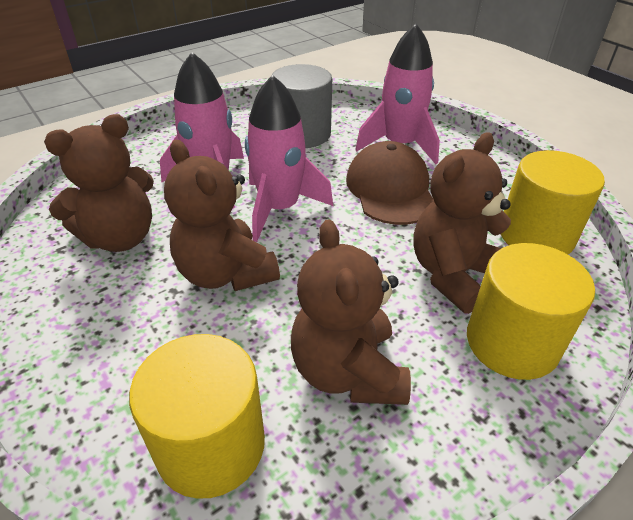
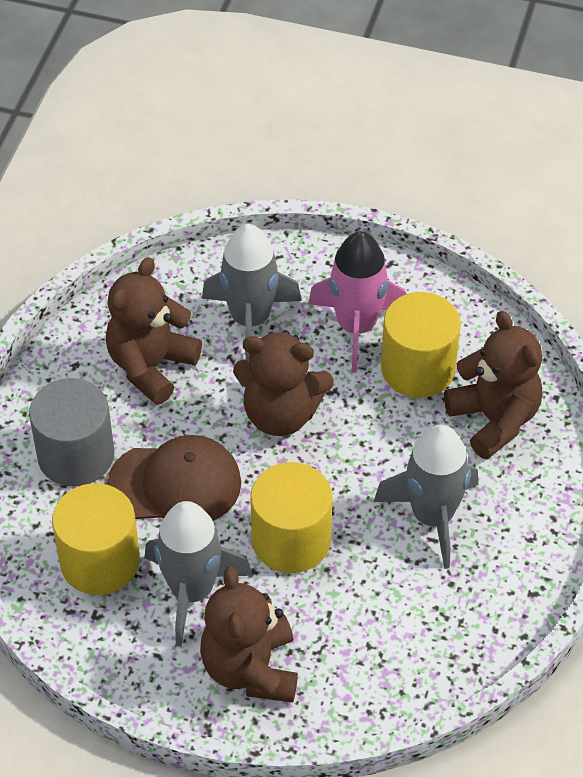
grey rocket: 0 -> 3
pink rocket: 3 -> 1

